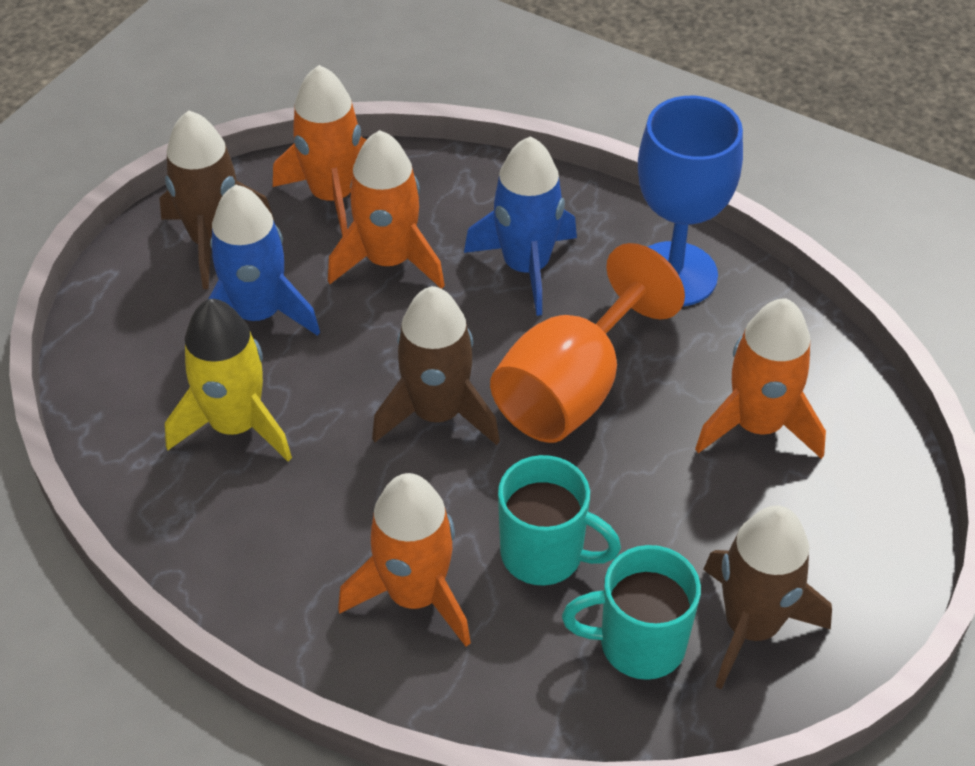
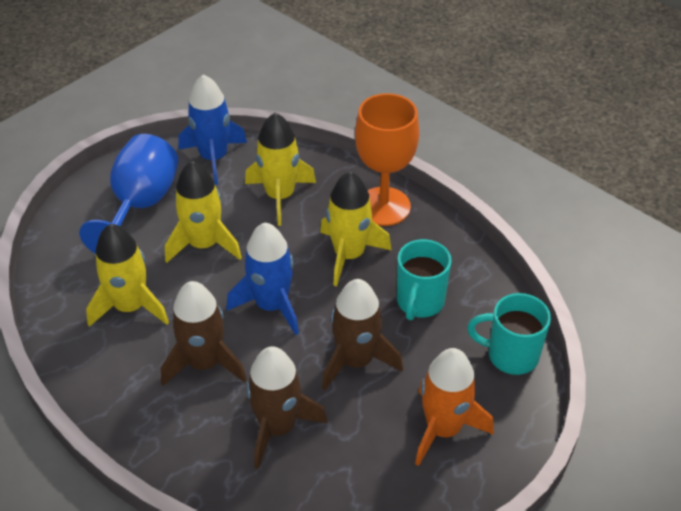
orange rocket: 4 -> 1
yellow rocket: 1 -> 4

